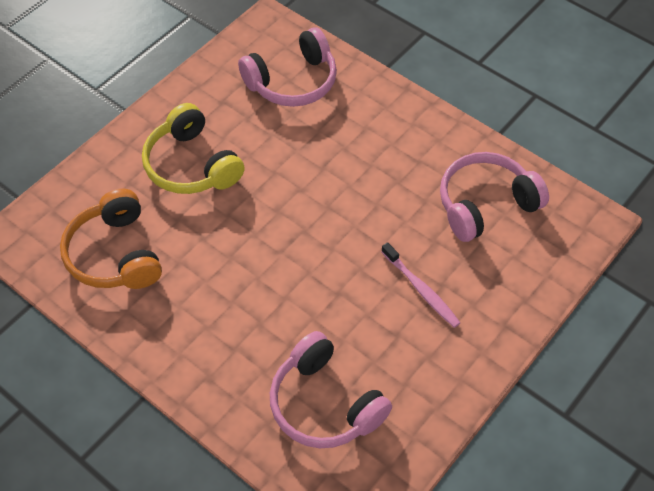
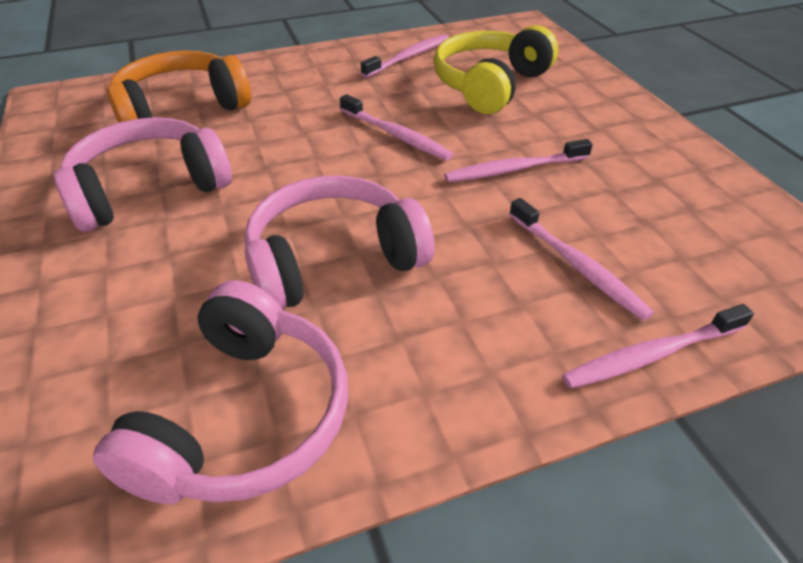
pink toothbrush: 1 -> 5

